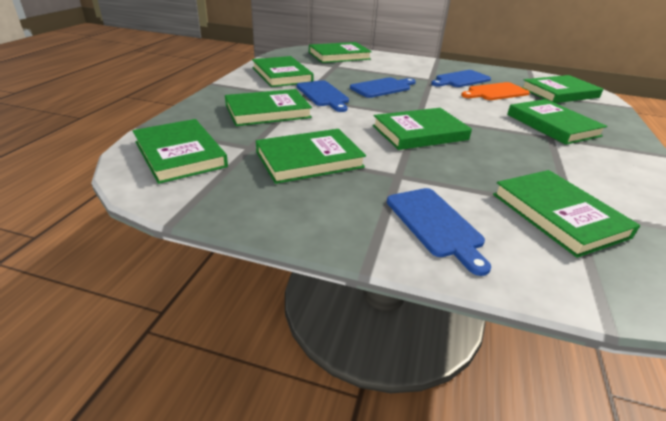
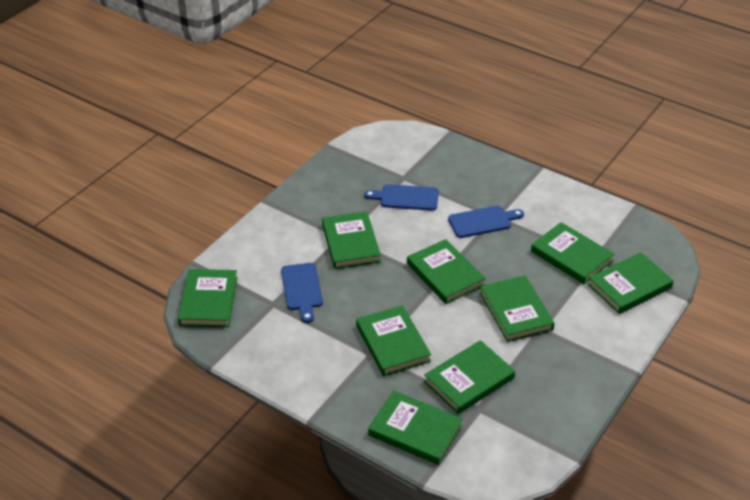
blue cutting board: 4 -> 3
orange cutting board: 1 -> 0

